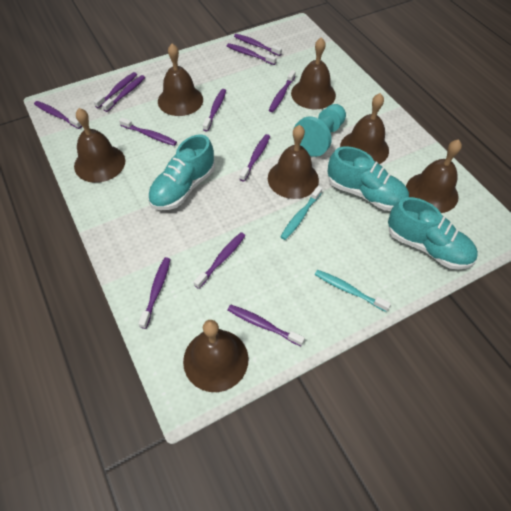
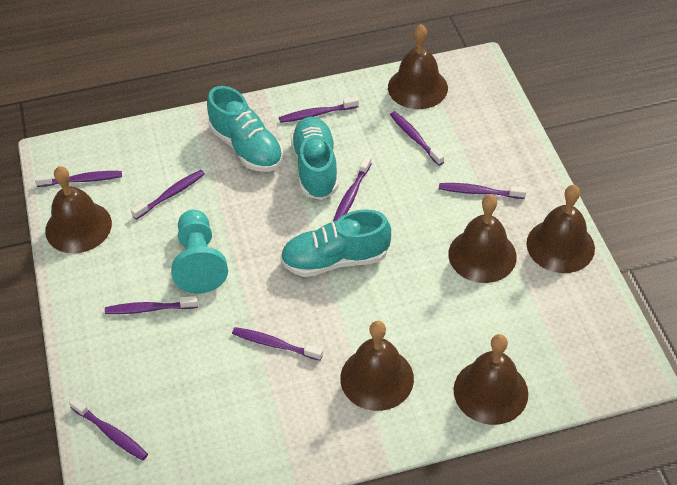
brown bell: 7 -> 6
purple toothbrush: 12 -> 9
turquoise toothbrush: 2 -> 0

